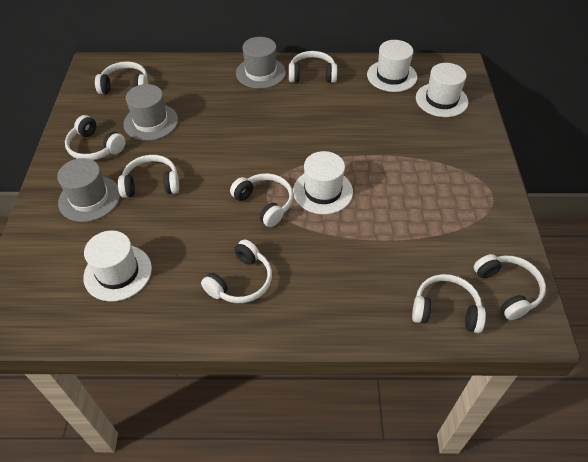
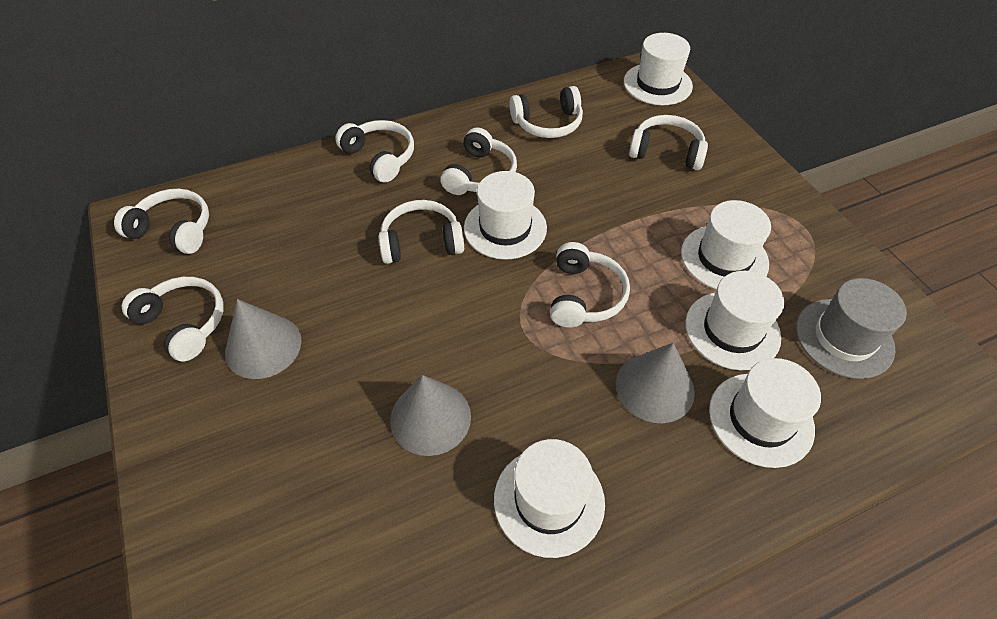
grey cone: 0 -> 3
grey hat: 3 -> 1
white hat: 4 -> 6

